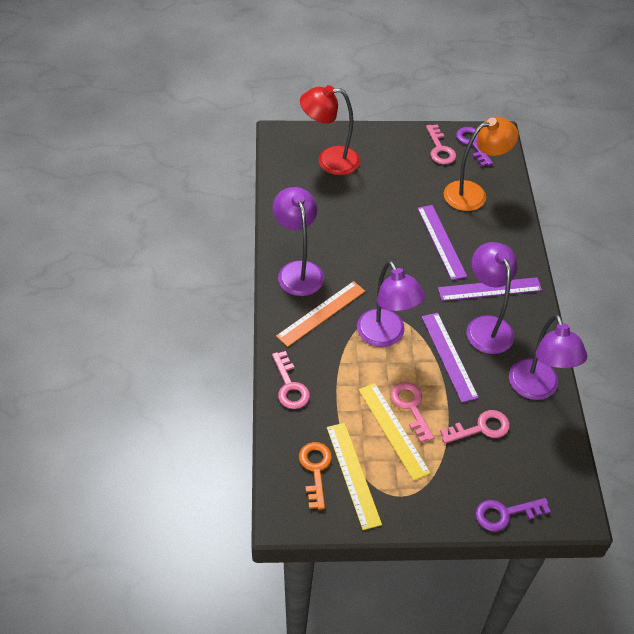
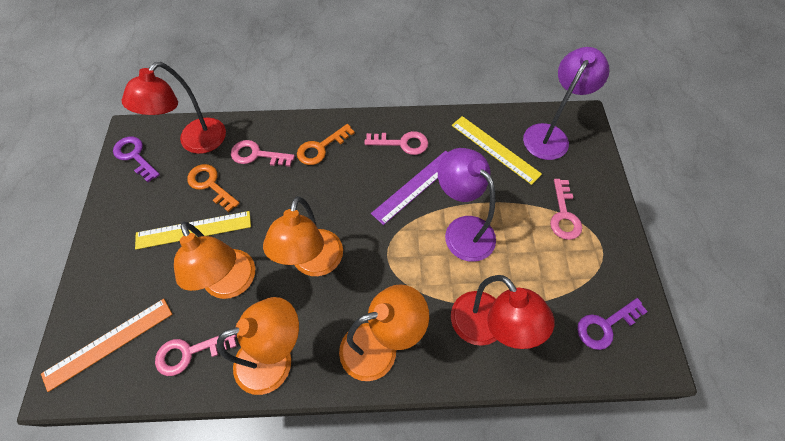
orange key: 1 -> 2
orange lamp: 1 -> 4
purple lamp: 4 -> 2
purple ruler: 3 -> 1
red lamp: 1 -> 2

